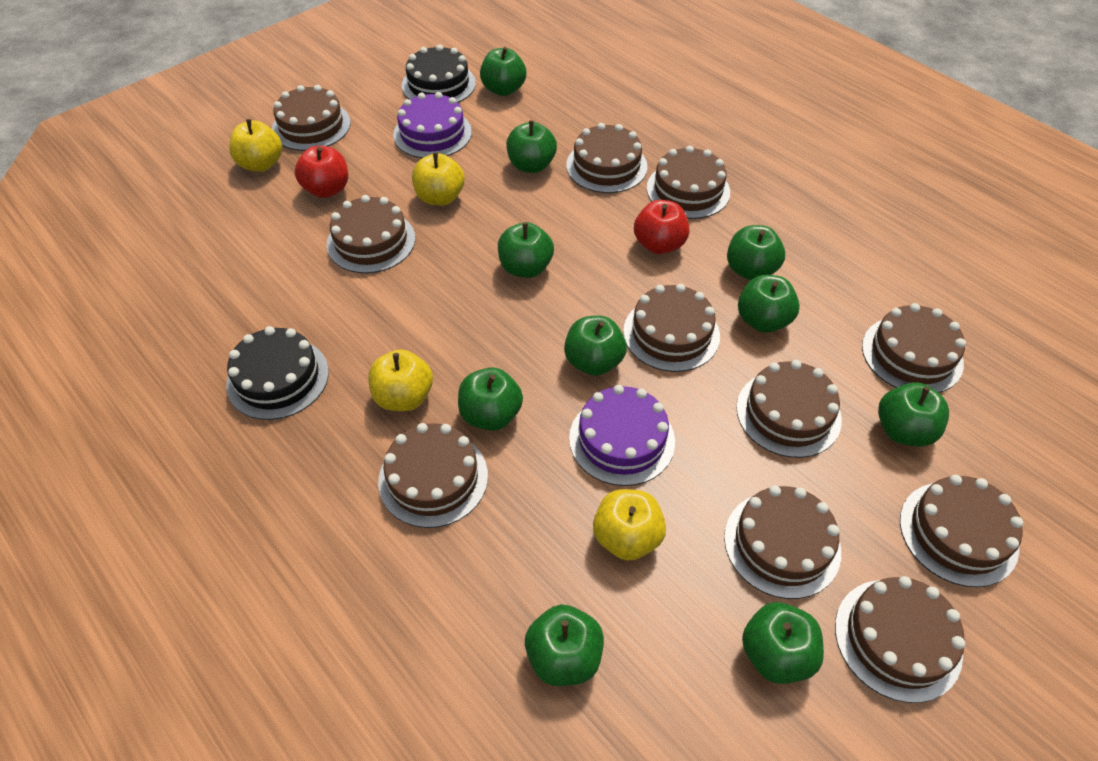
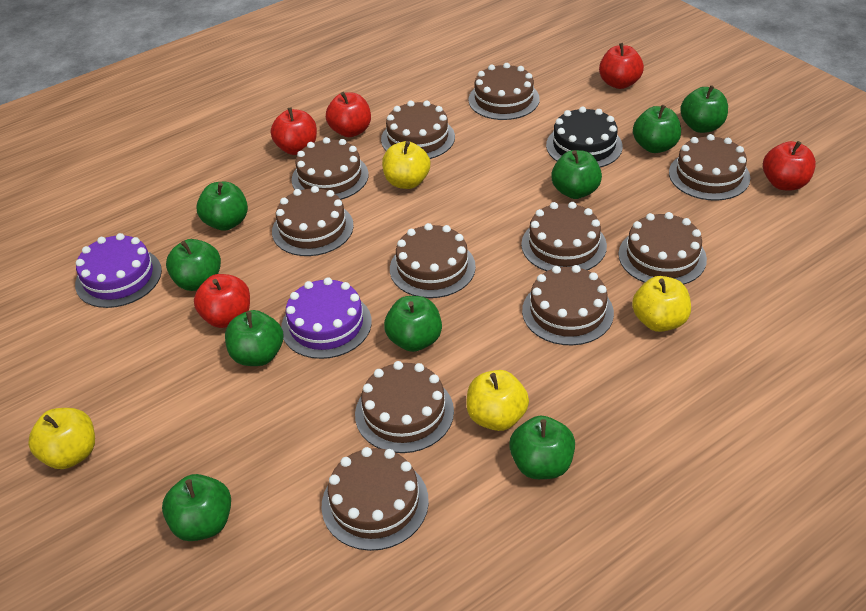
black cake: 2 -> 1
green apple: 10 -> 9
red apple: 2 -> 5

